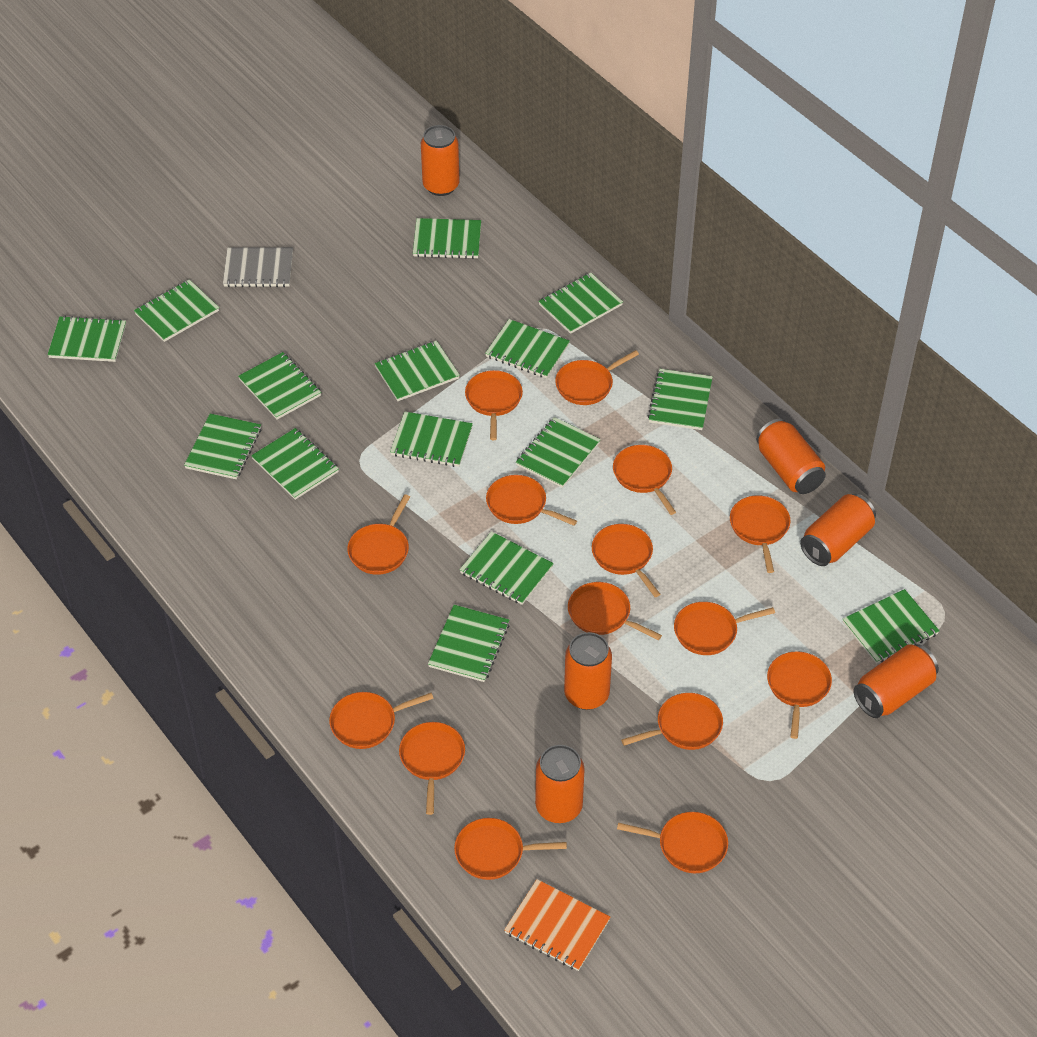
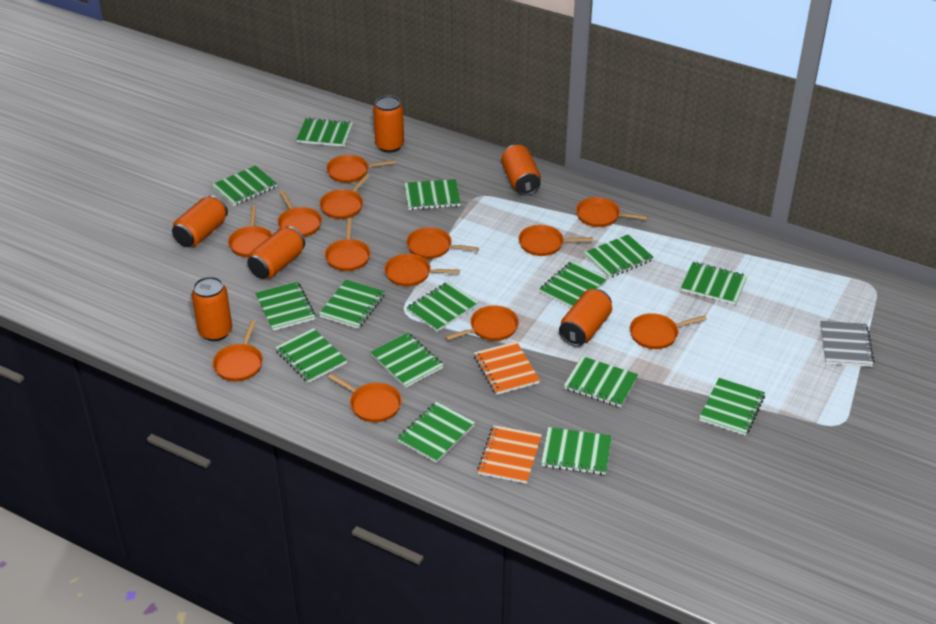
orange notebook: 1 -> 2
orange pan: 15 -> 13

